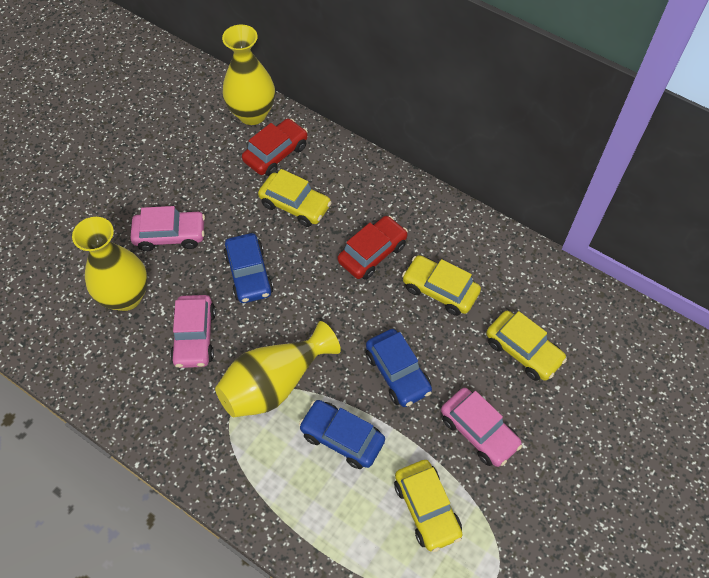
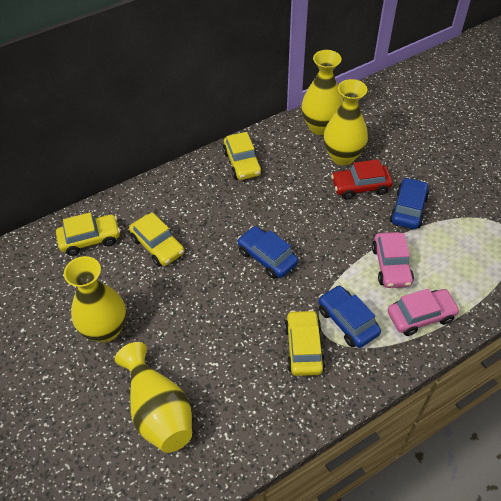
pink car: 3 -> 2
red car: 2 -> 1
yellow vase: 3 -> 4

